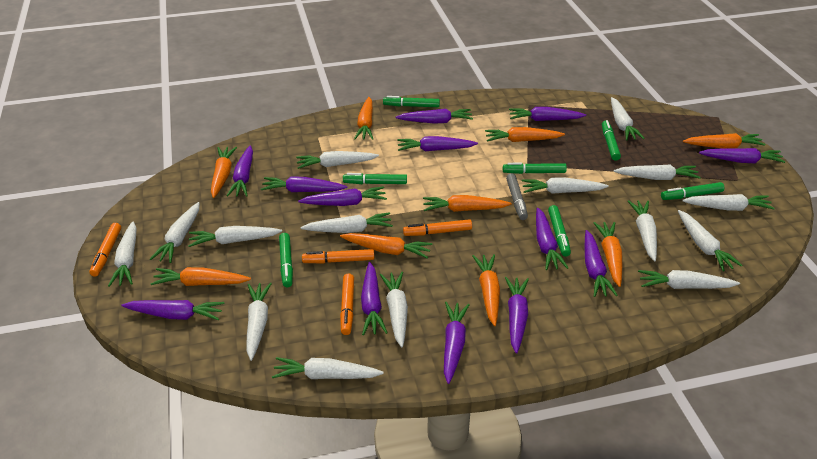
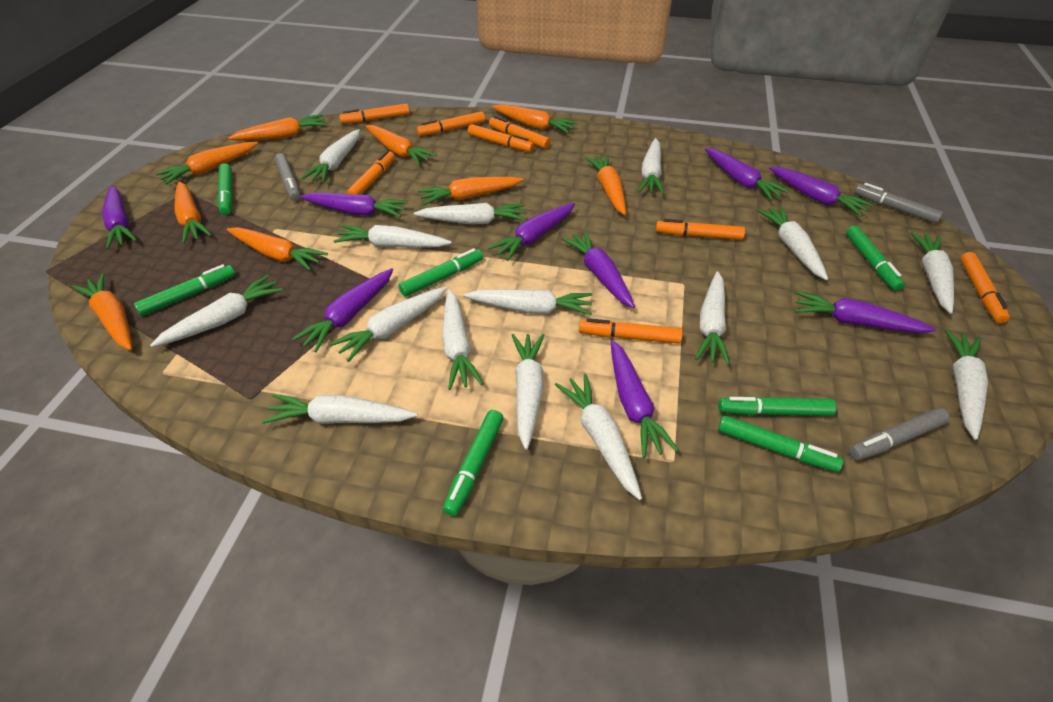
grey marker: 1 -> 3
orange marker: 4 -> 8
purple carrot: 13 -> 9

